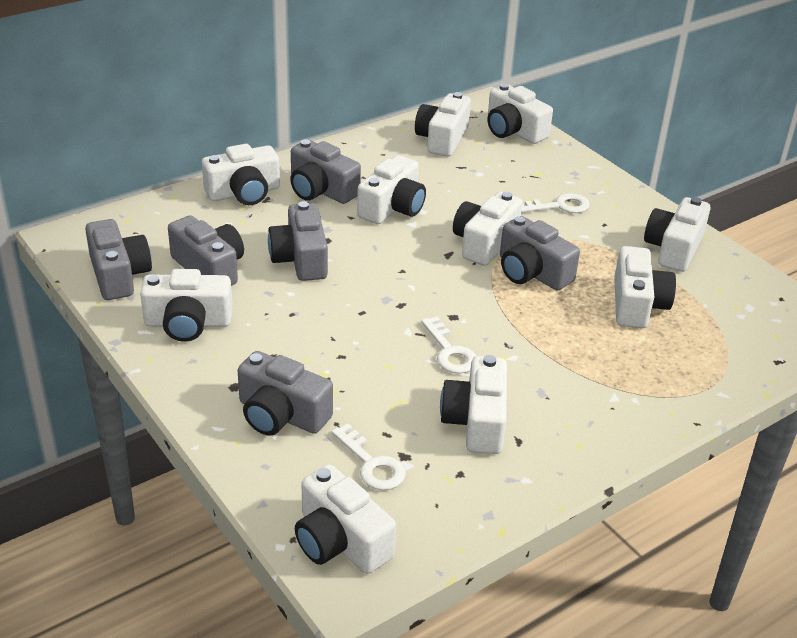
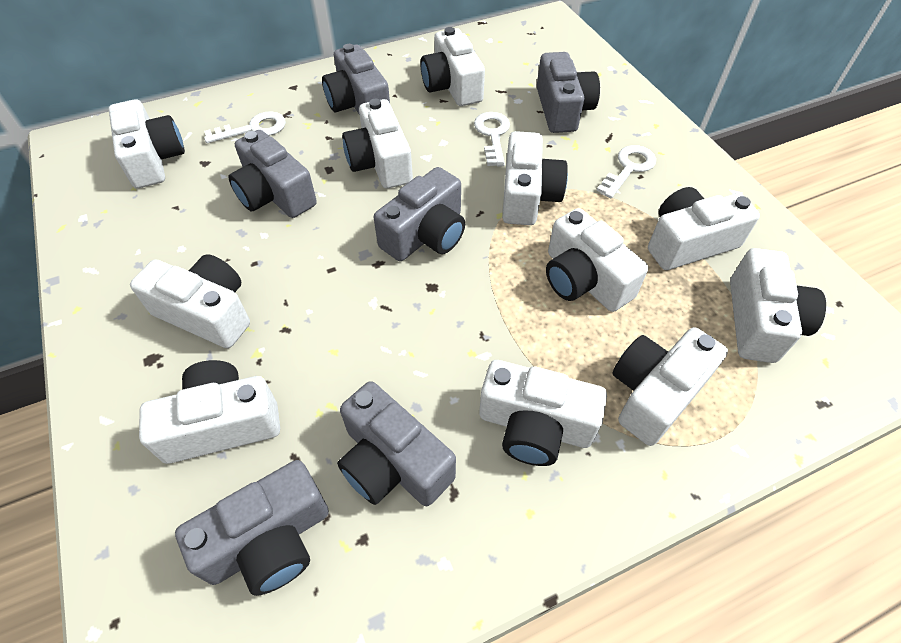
white camera: 10 -> 11

